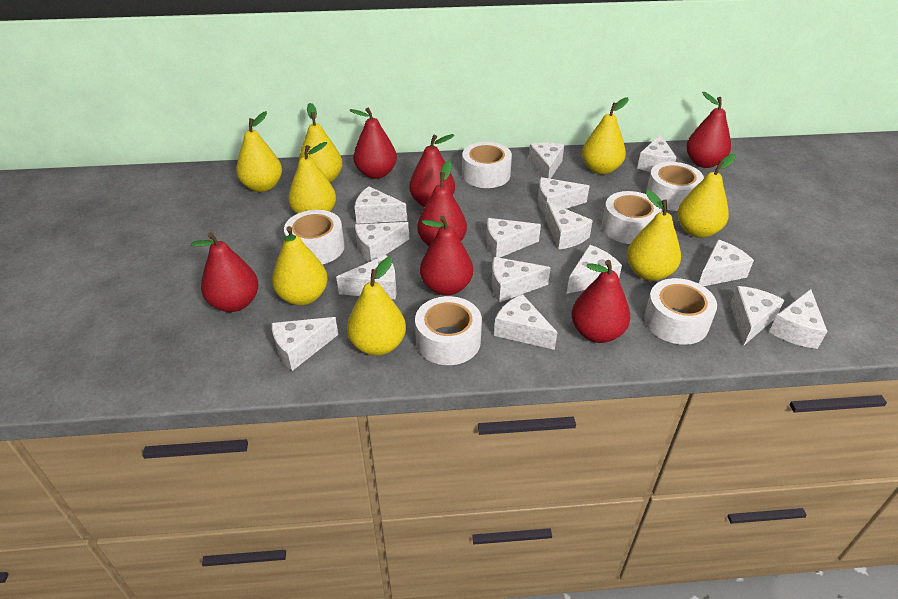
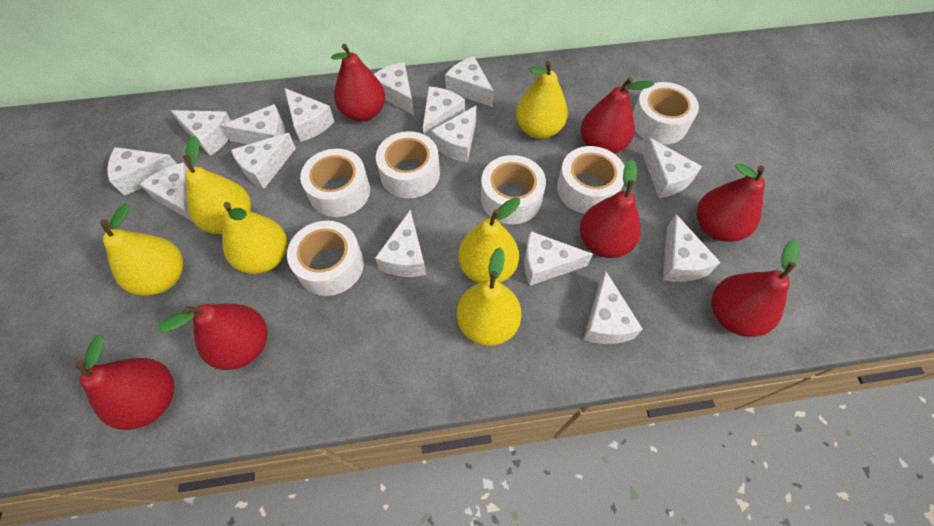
yellow pear: 8 -> 6

